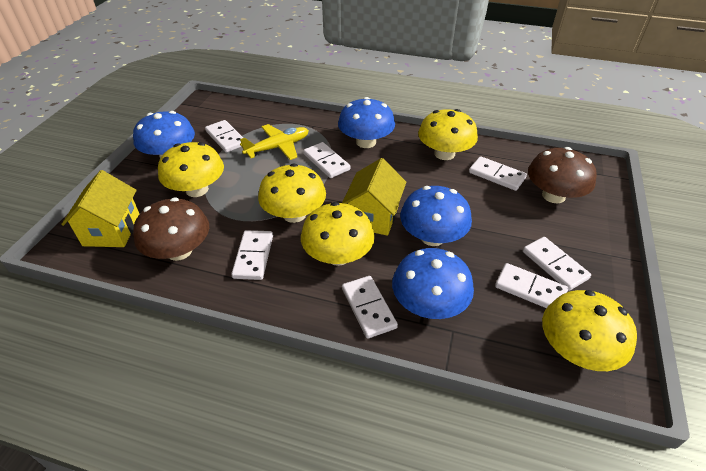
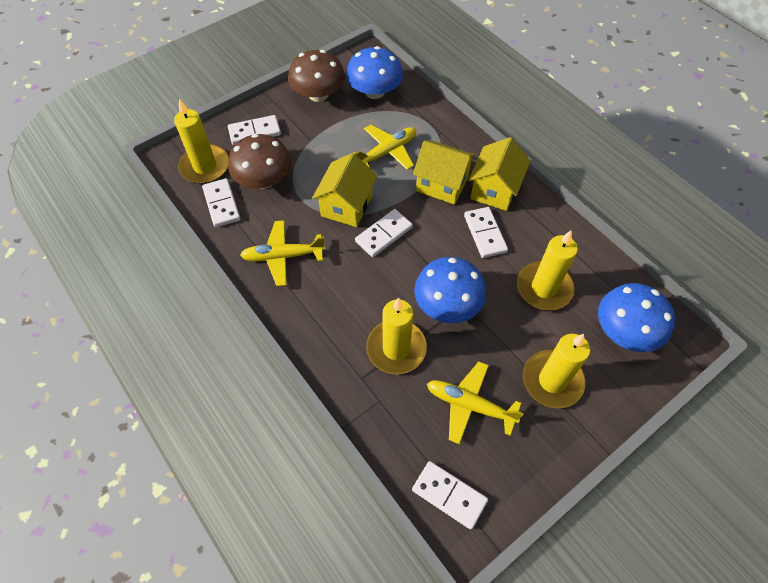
blue mushroom: 4 -> 3
white domino: 7 -> 5
yellow candle: 0 -> 4
yellow house: 2 -> 3
yellow mushroom: 5 -> 0
yellow plane: 1 -> 3

